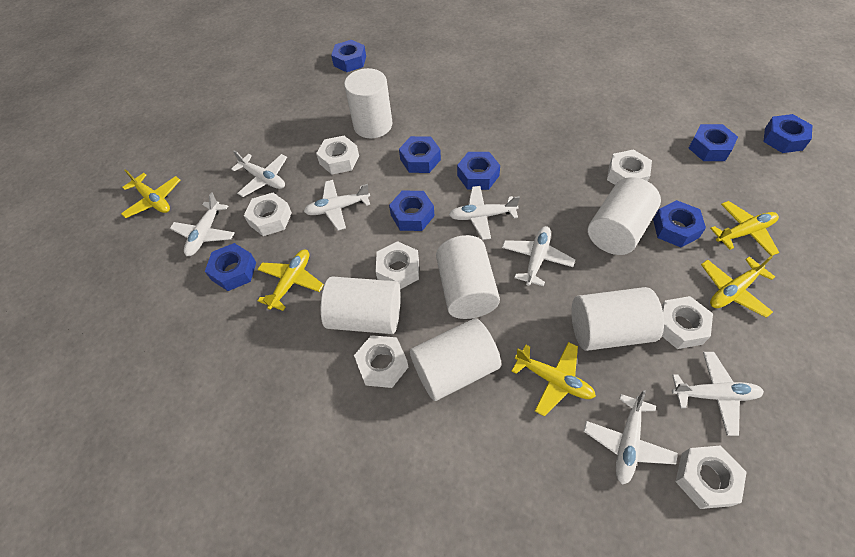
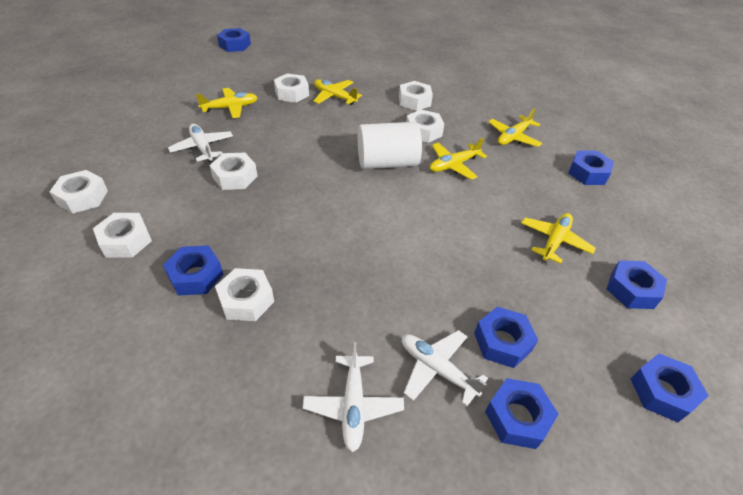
blue nut: 8 -> 7
white cylinder: 6 -> 1
white plane: 7 -> 3

